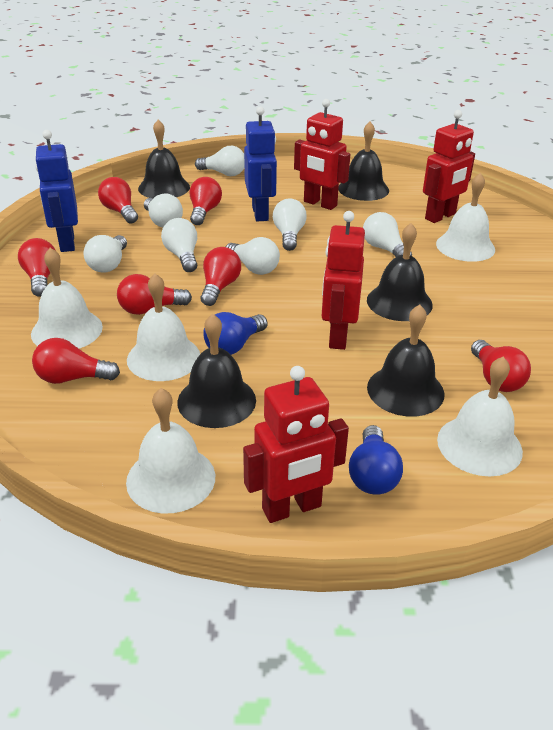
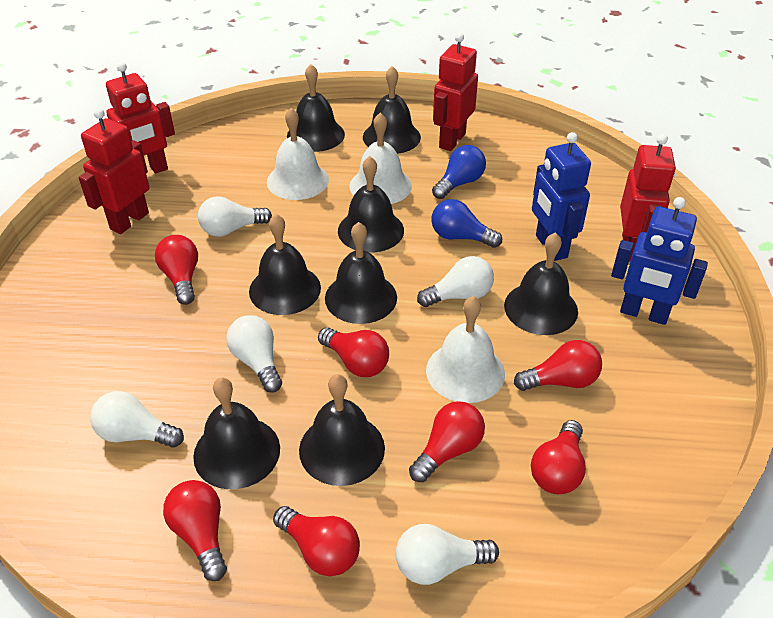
black bell: 5 -> 8
white bell: 5 -> 3
white light bulb: 7 -> 5

